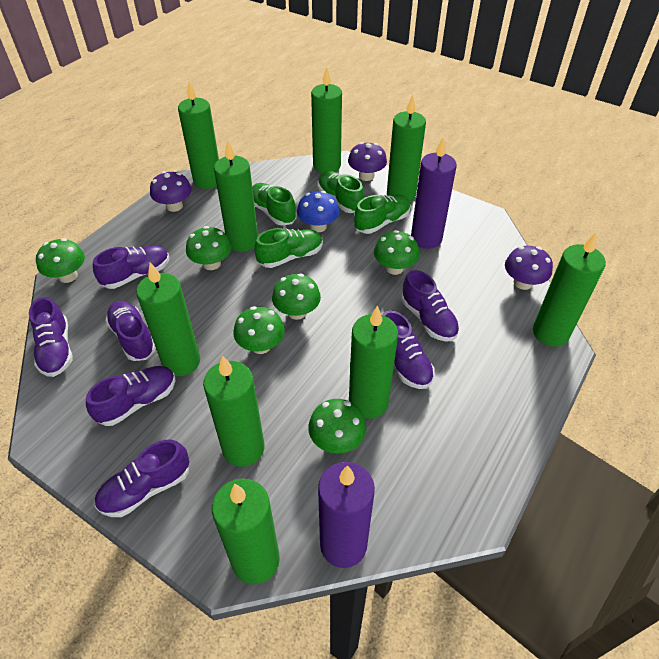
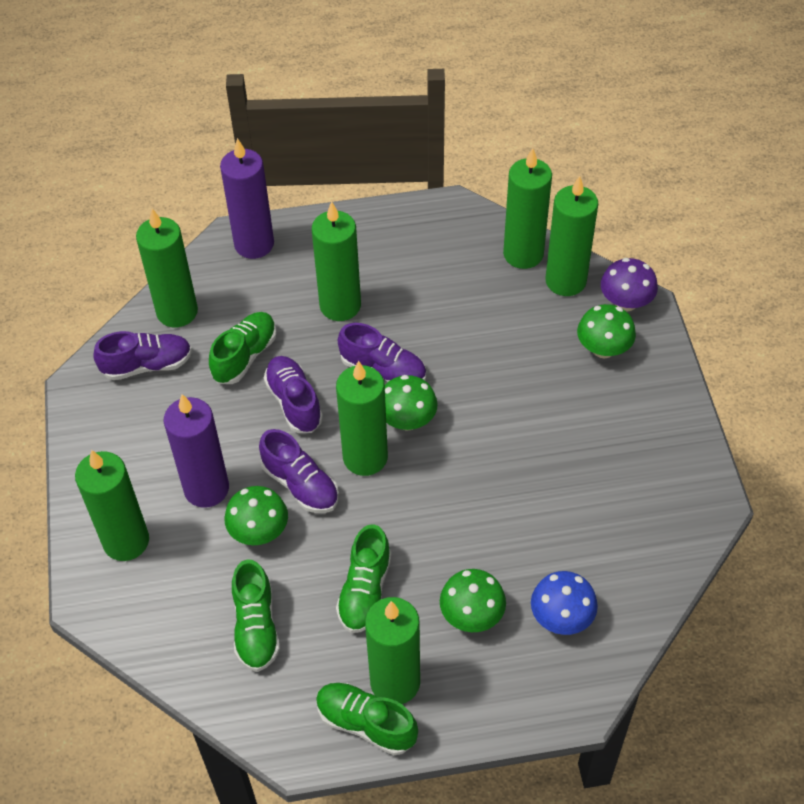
green candle: 9 -> 7
green mushroom: 6 -> 4
purple mushroom: 3 -> 1
purple shoe: 7 -> 4

